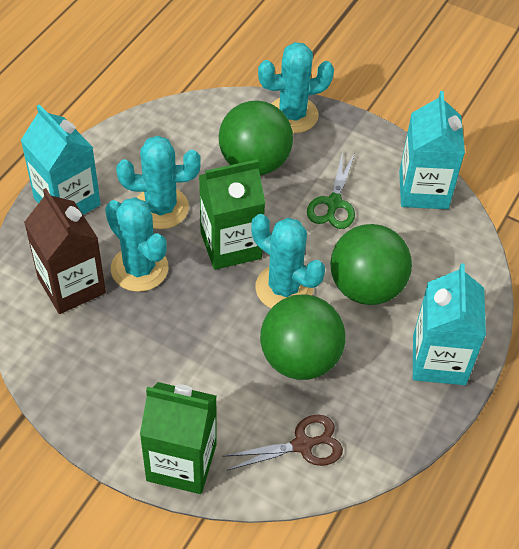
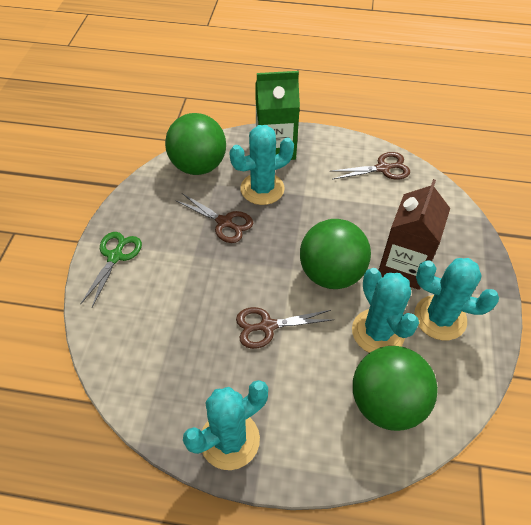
brown scissors: 1 -> 3
green carton: 2 -> 1
turquoise carton: 3 -> 0

